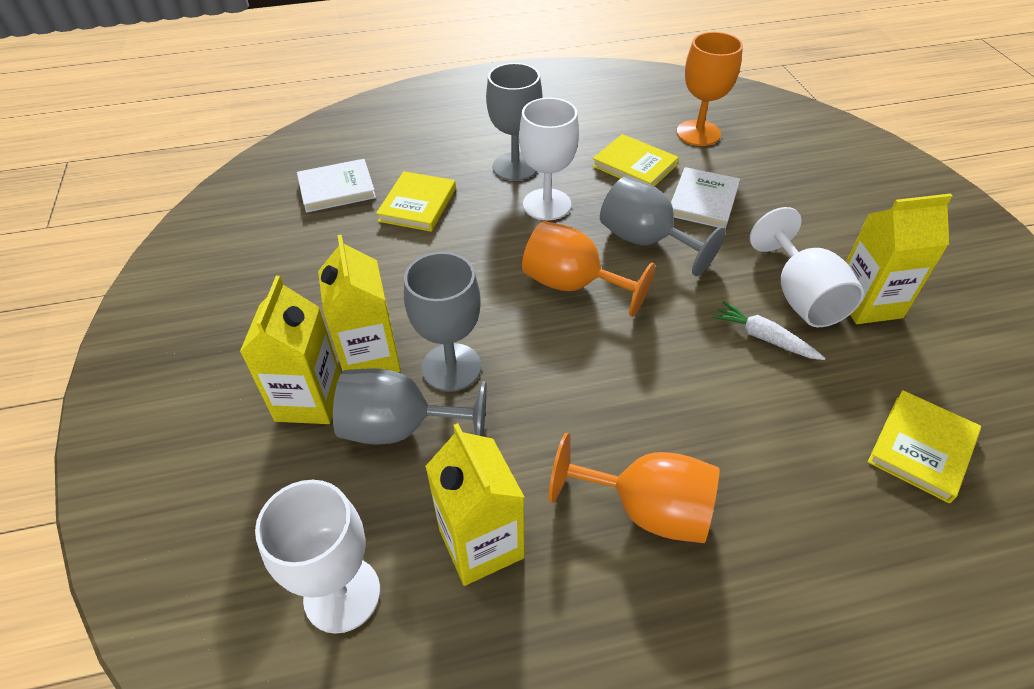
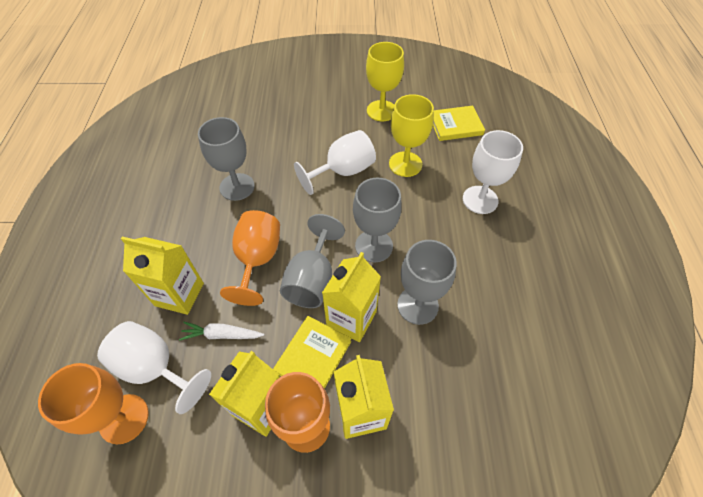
white book: 2 -> 0
yellow book: 3 -> 2
yellow goblet: 0 -> 2

